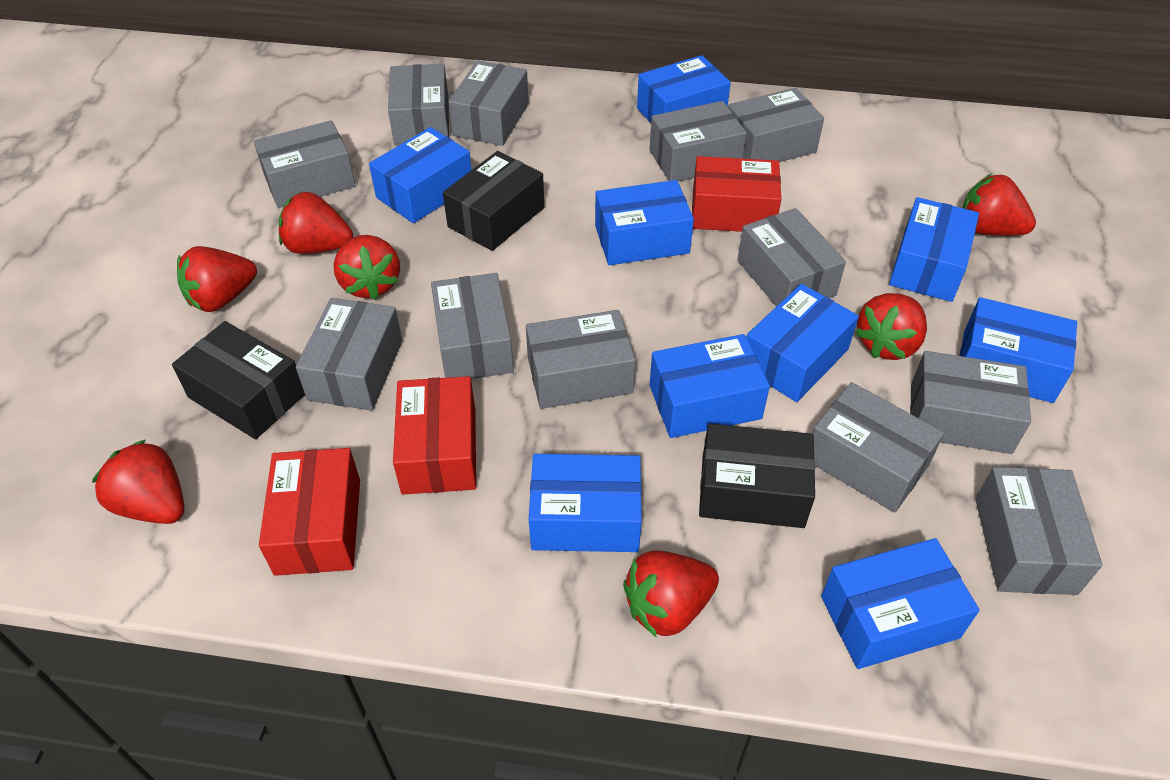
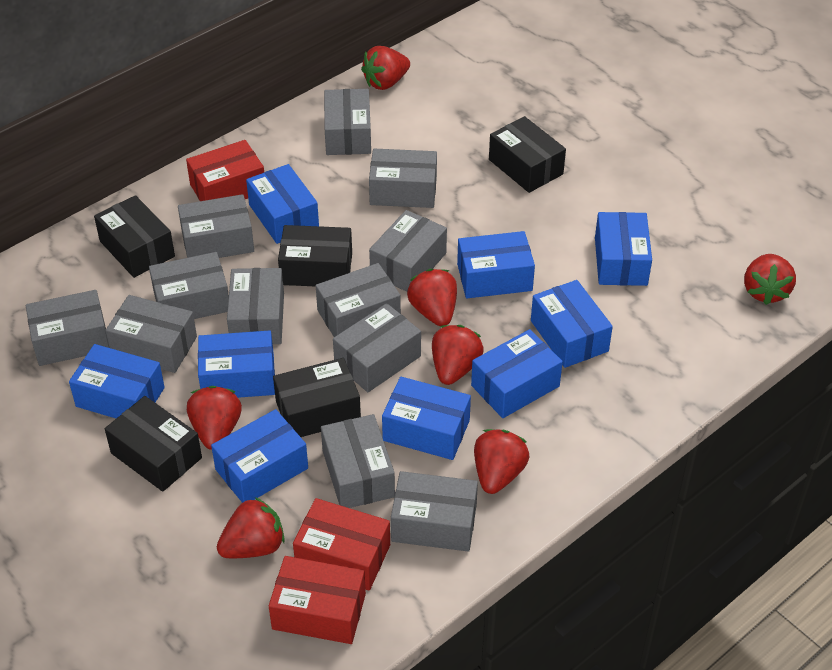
black box: 3 -> 5

